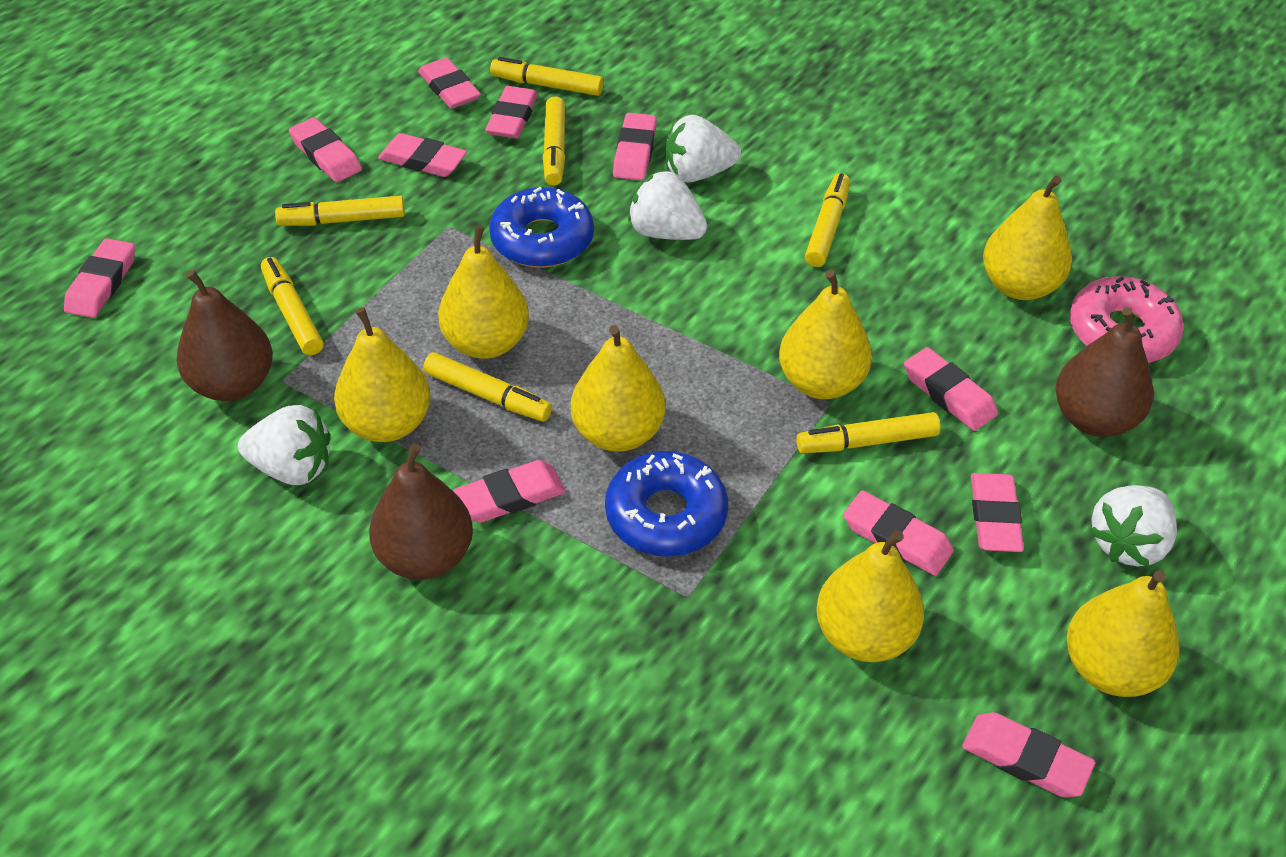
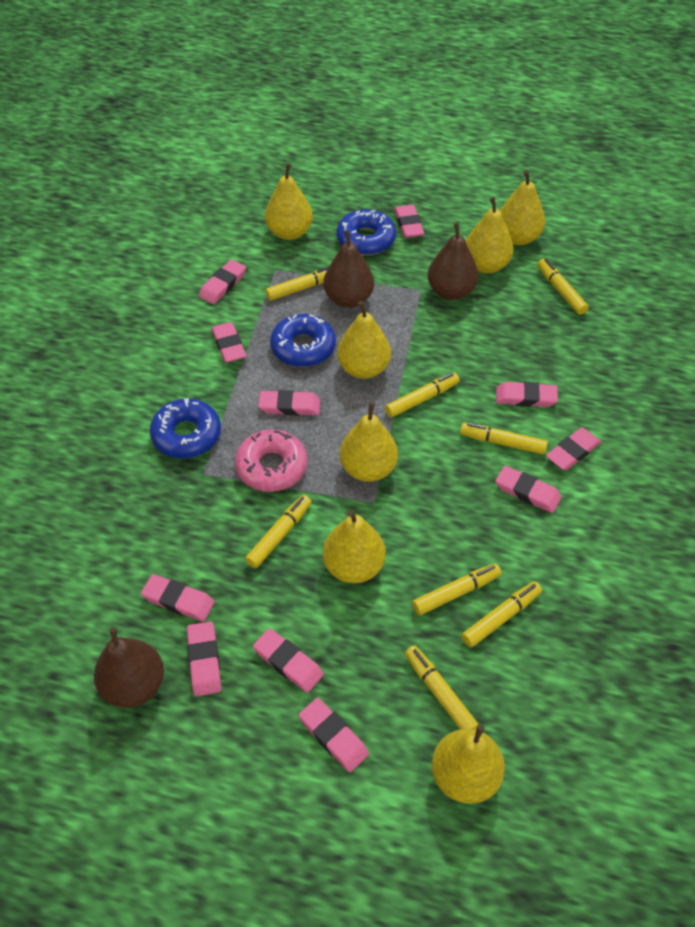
blue donut: 2 -> 3
white strawberry: 4 -> 0
yellow marker: 7 -> 8

